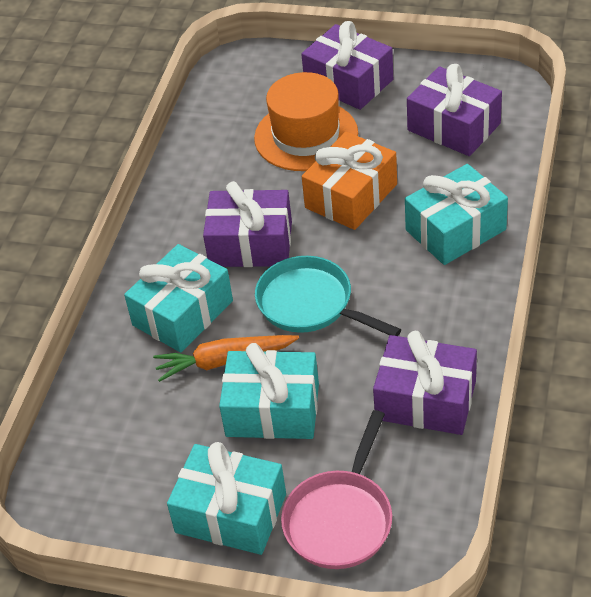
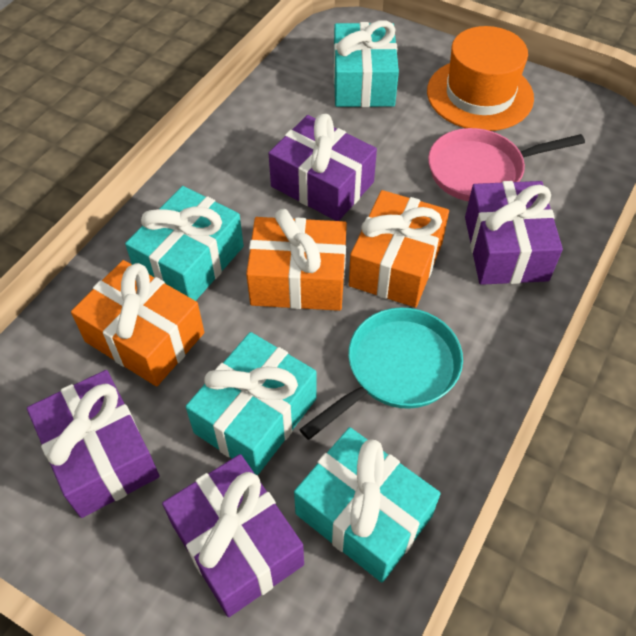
orange carrot: 1 -> 0
orange gift: 1 -> 3

